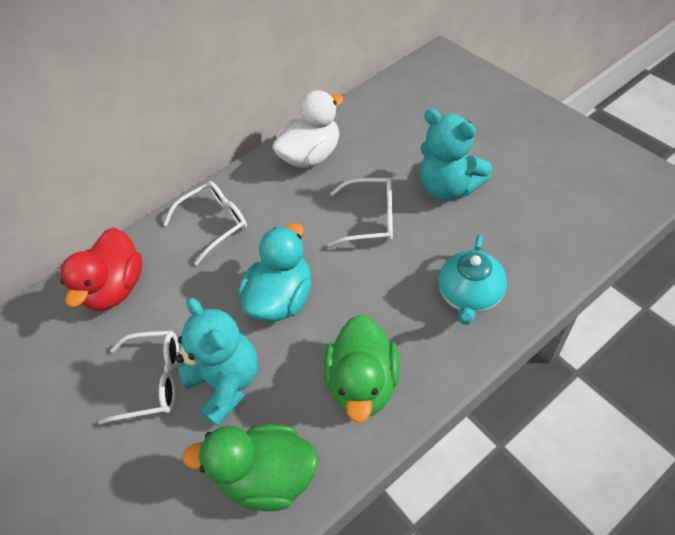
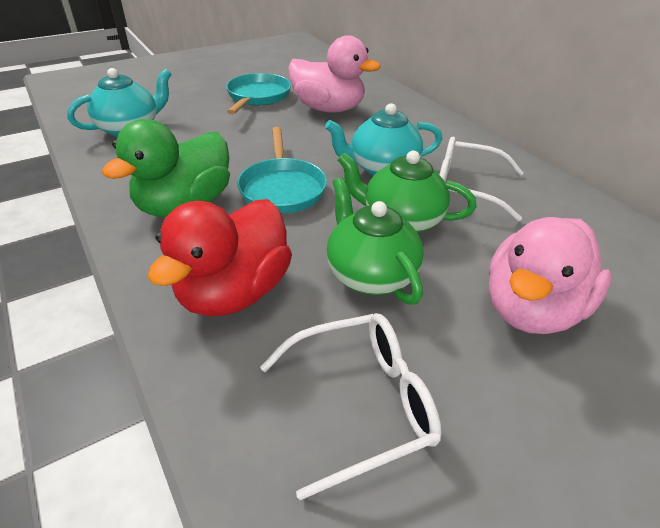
green duck: 2 -> 1
green teapot: 0 -> 2
pink duck: 0 -> 2
turquoise duck: 1 -> 0
turquoise pan: 0 -> 2
turquoise teapot: 1 -> 2
turquoise teddy bear: 2 -> 0
white duck: 1 -> 0
white glasses: 3 -> 2

